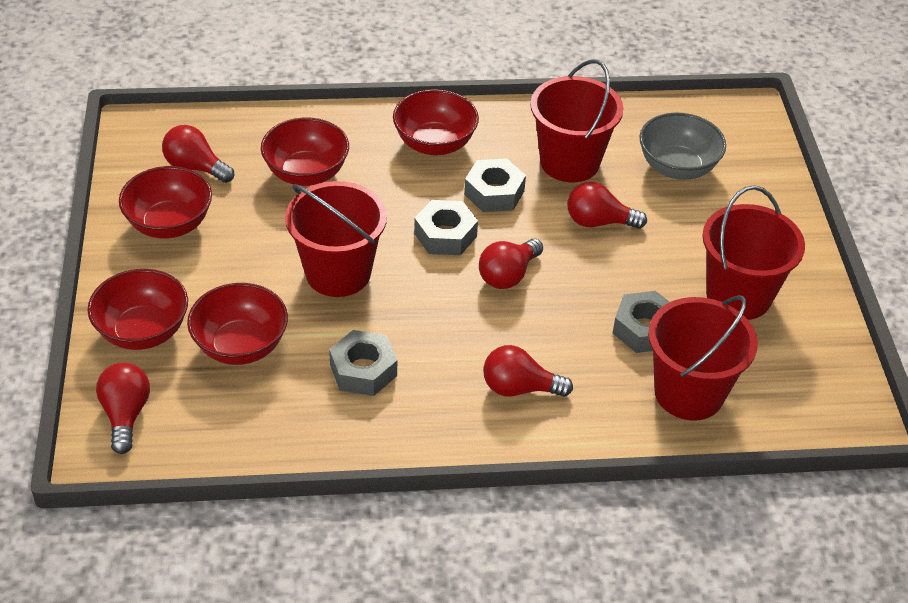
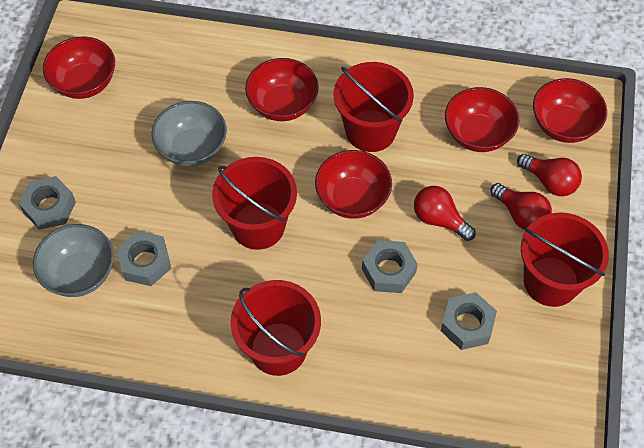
grey bowl: 1 -> 2
red light bulb: 5 -> 3

